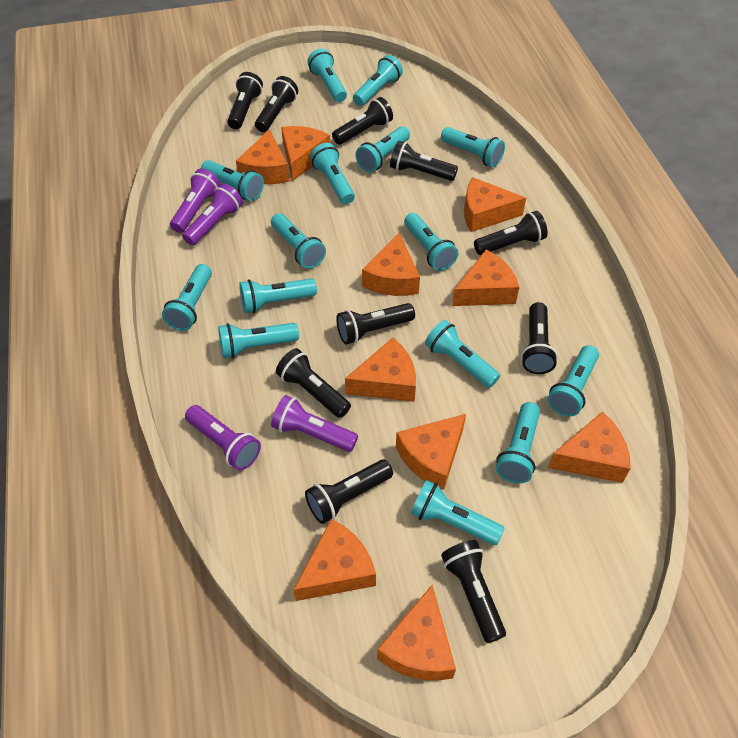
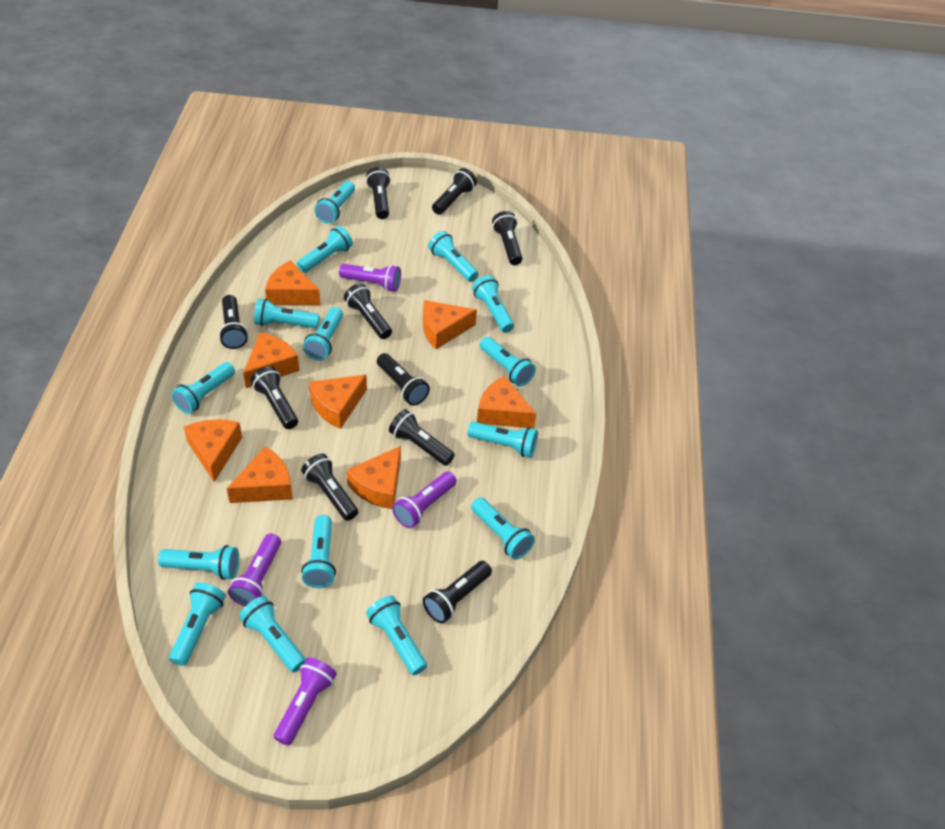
orange cheese: 10 -> 8

